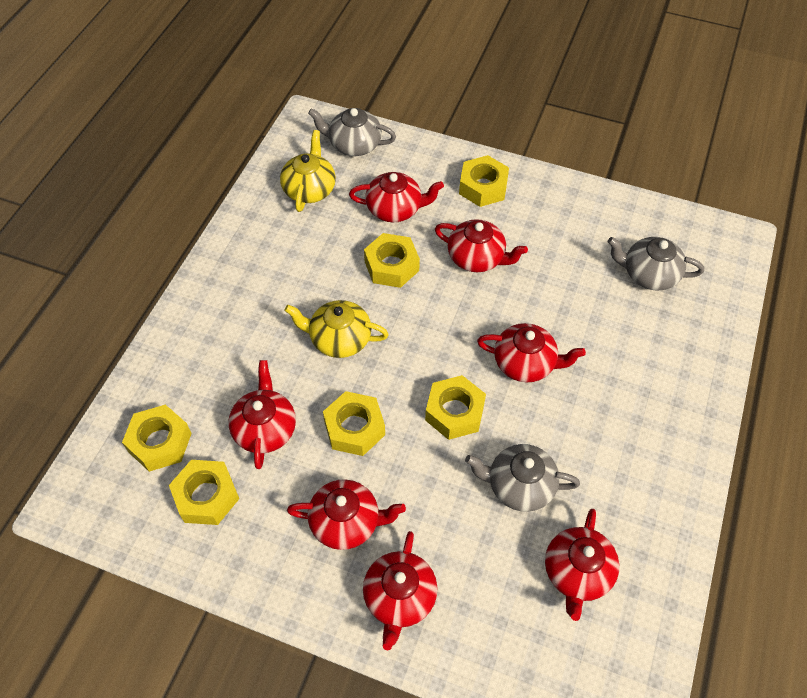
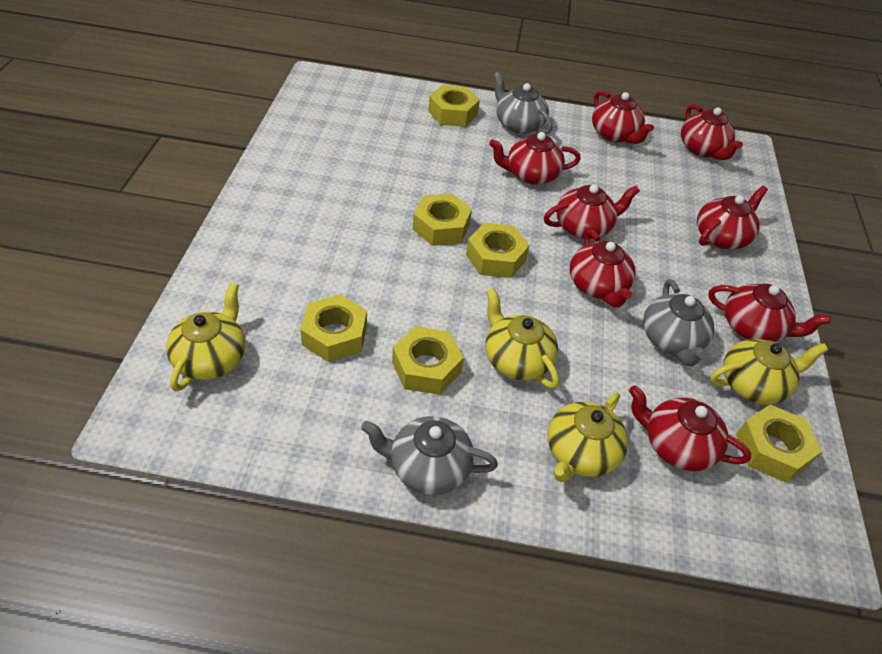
red teapot: 7 -> 8
yellow teapot: 2 -> 4

